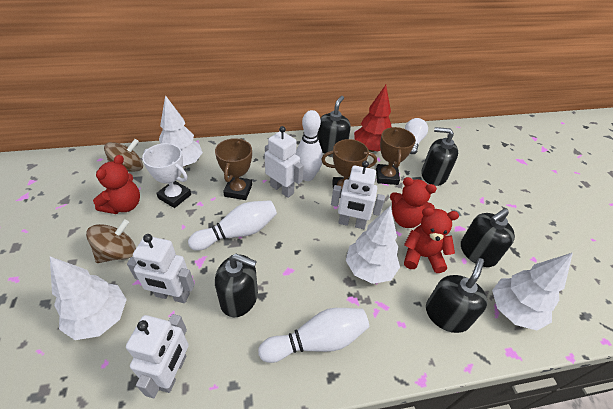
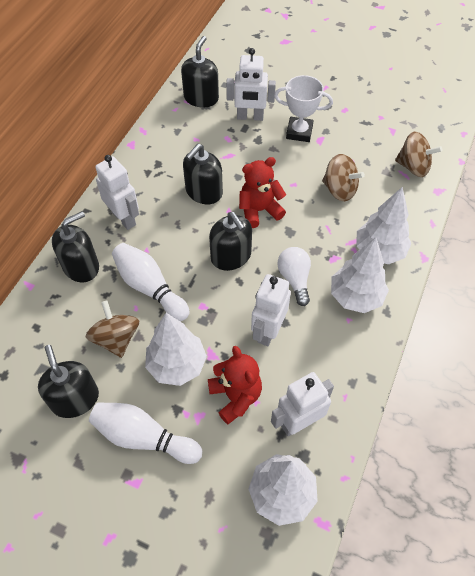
brown spinning top: 2 -> 3
brown trophy: 3 -> 0
red teddy bear: 3 -> 2
red tree: 1 -> 0
white bowling pin: 3 -> 2

